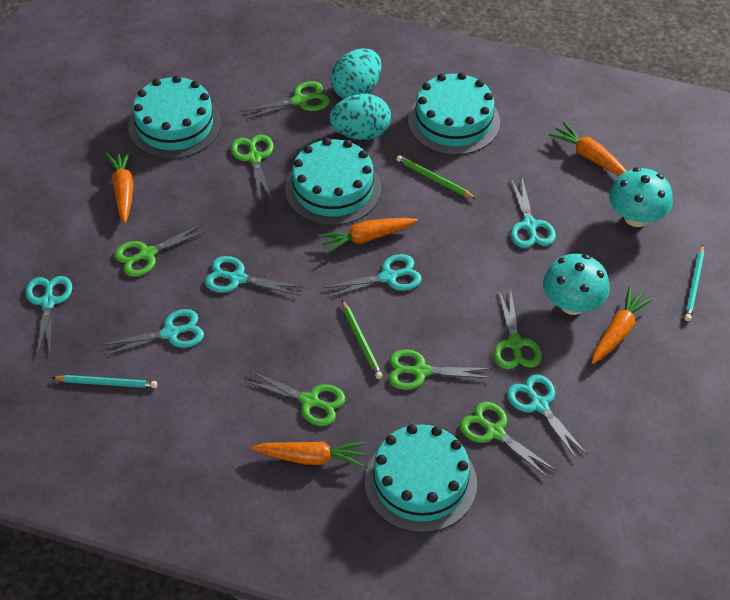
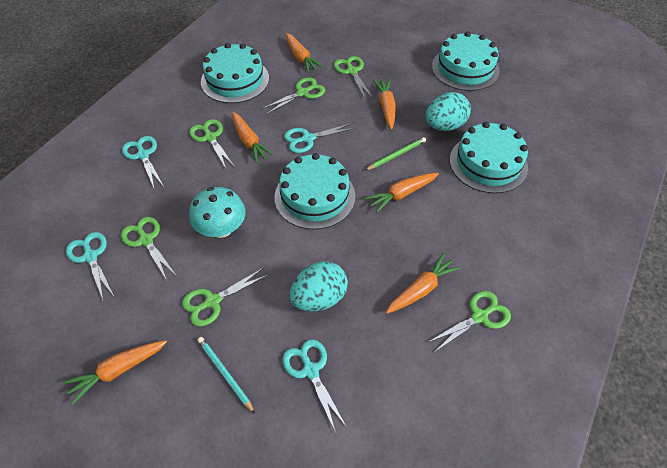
green pencil: 2 -> 1
green scissors: 7 -> 6
orange carrot: 5 -> 6
turquoise mushroom: 2 -> 1
turquoise pencil: 2 -> 1
turquoise scissors: 6 -> 4

